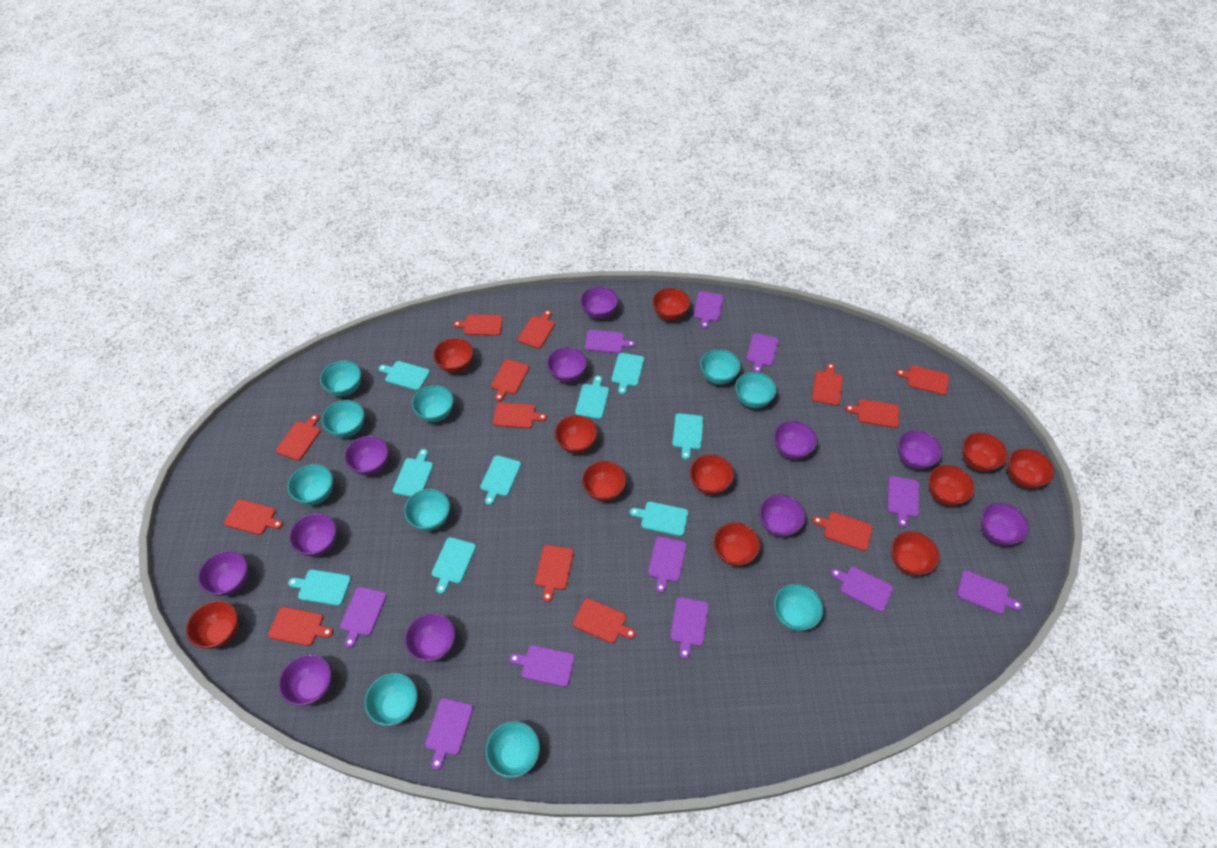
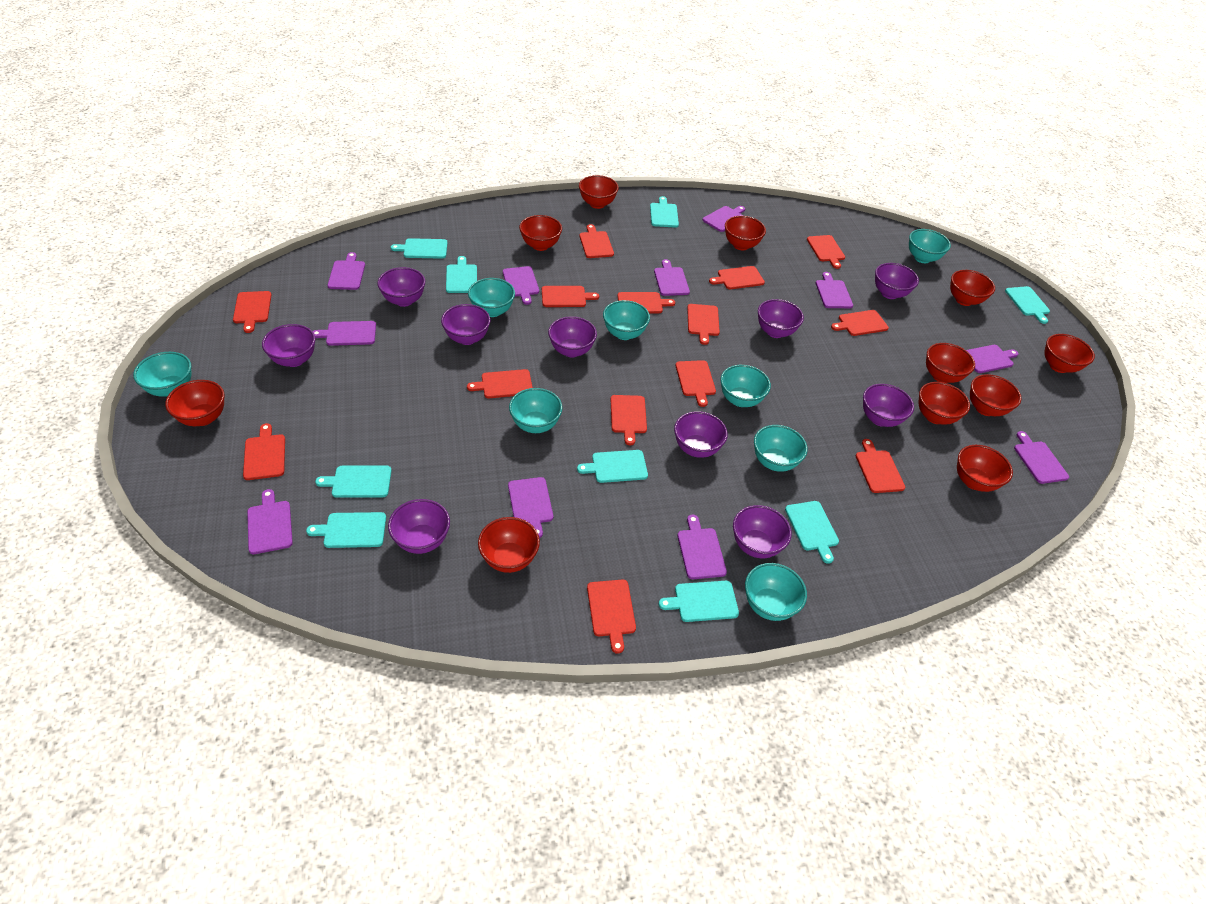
purple bowl: 11 -> 10
red cutting board: 13 -> 14
turquoise bowl: 10 -> 8

